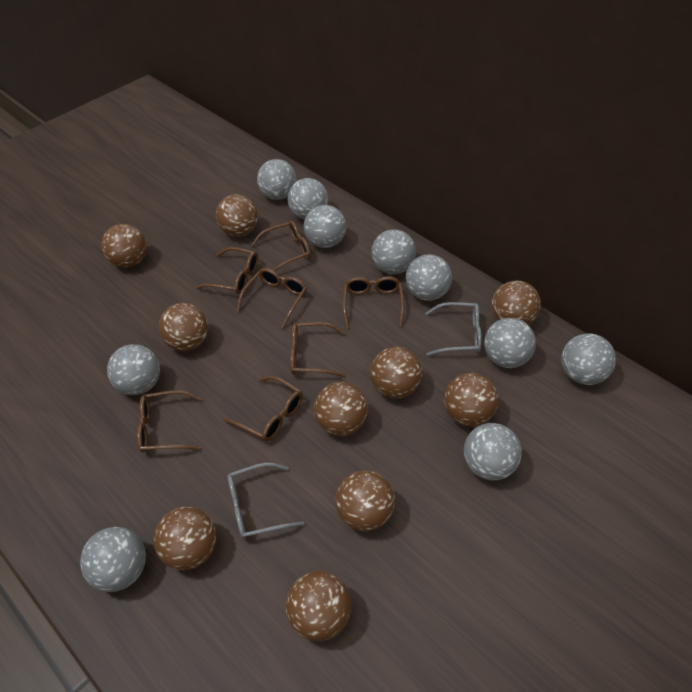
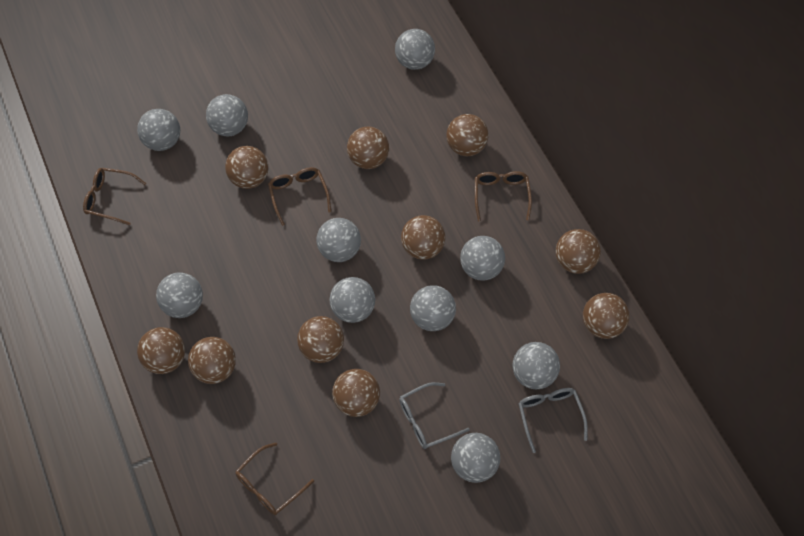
brown glasses: 7 -> 4

